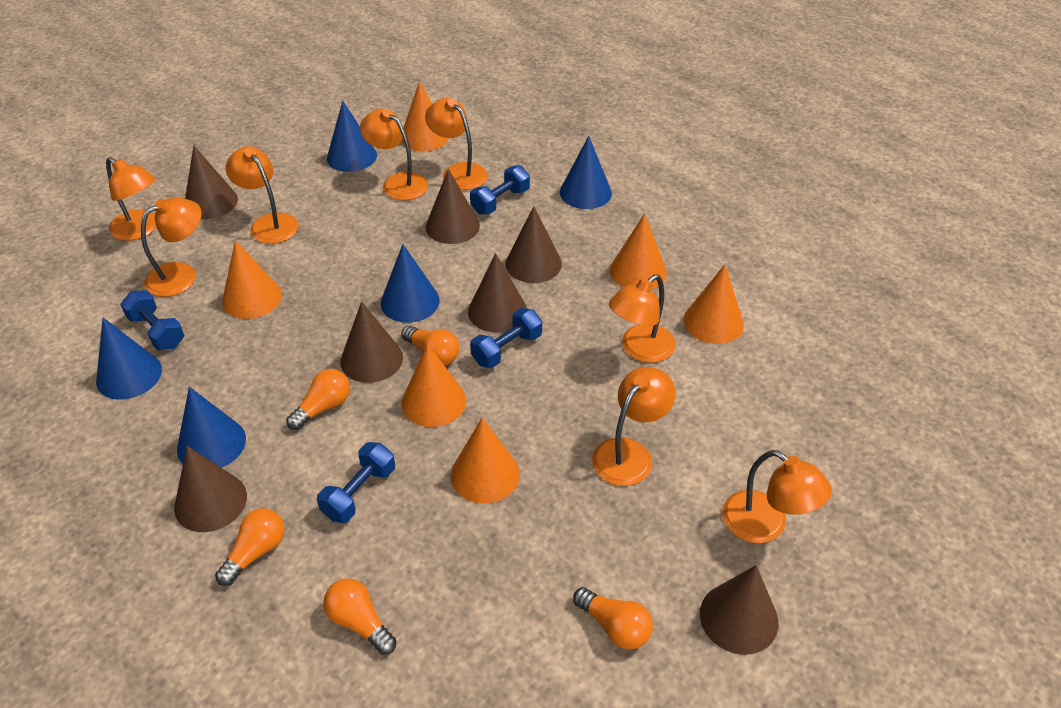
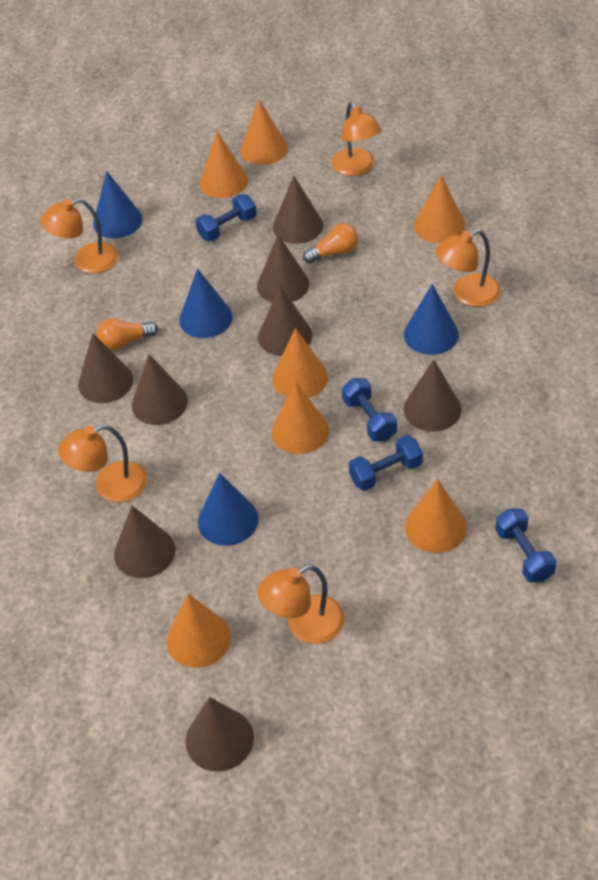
blue cone: 5 -> 4
brown cone: 7 -> 8
orange cone: 6 -> 7
orange lamp: 8 -> 5
orange light bulb: 5 -> 2

